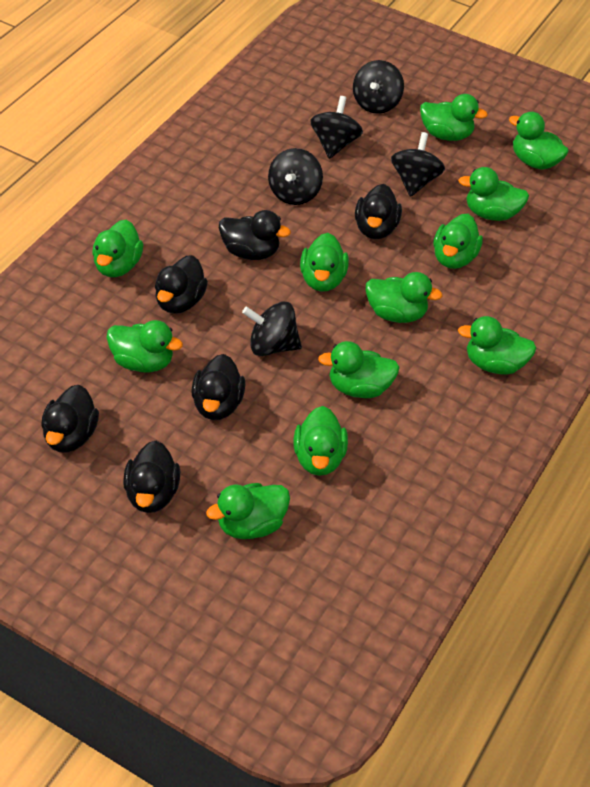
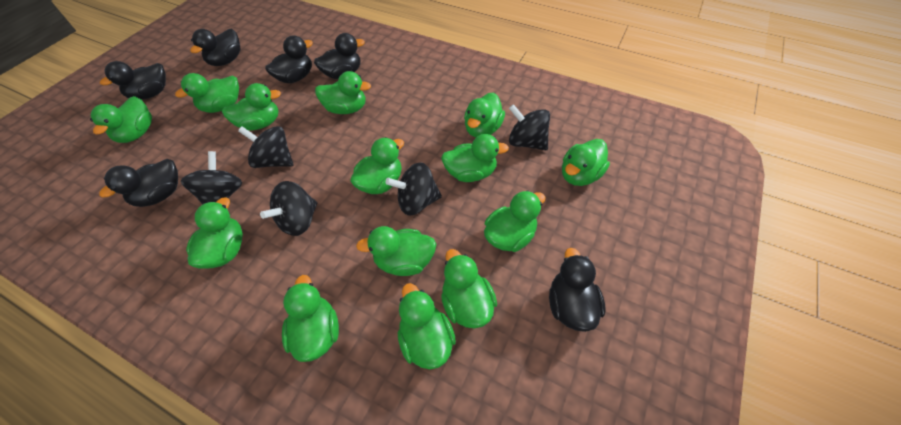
green duck: 12 -> 14

